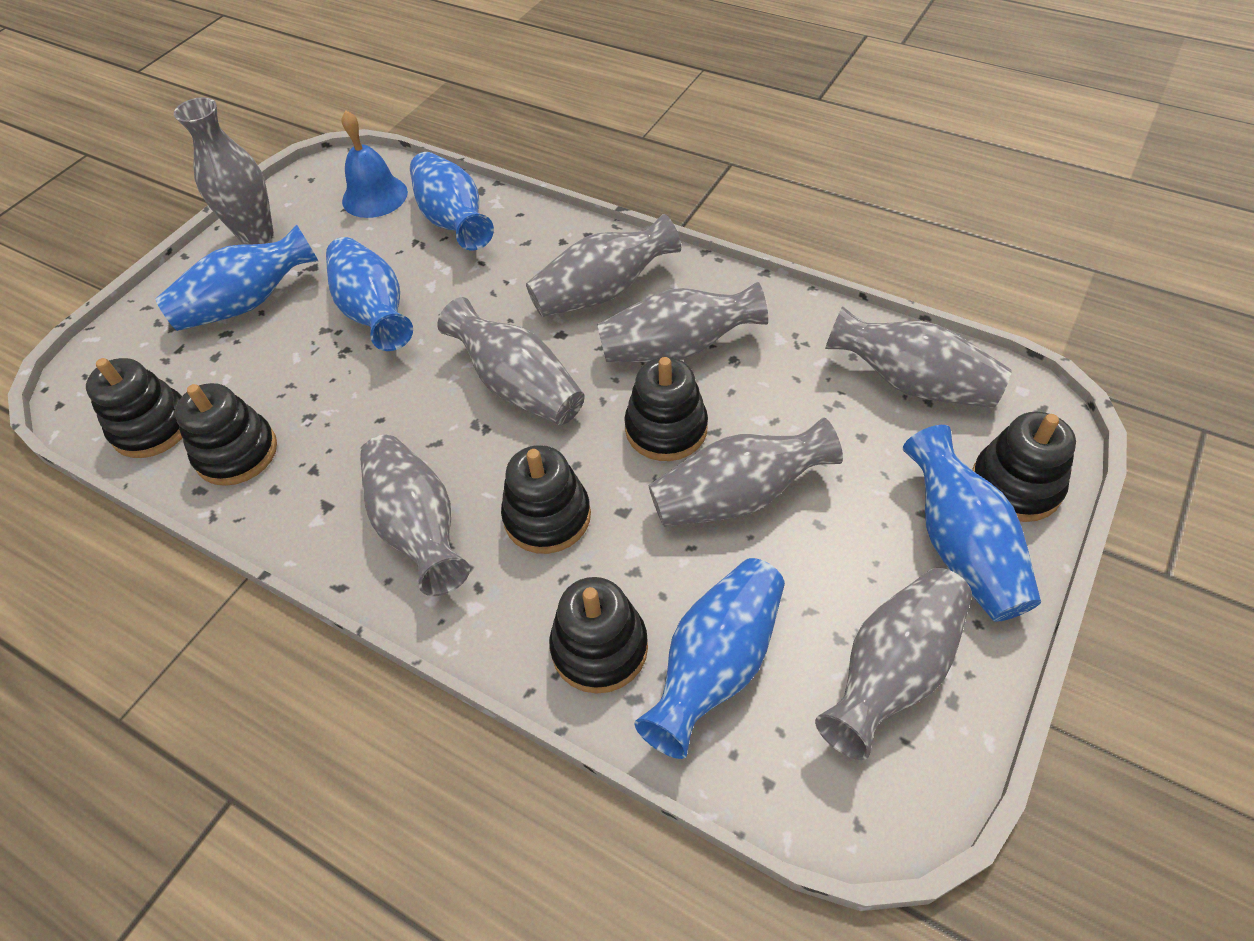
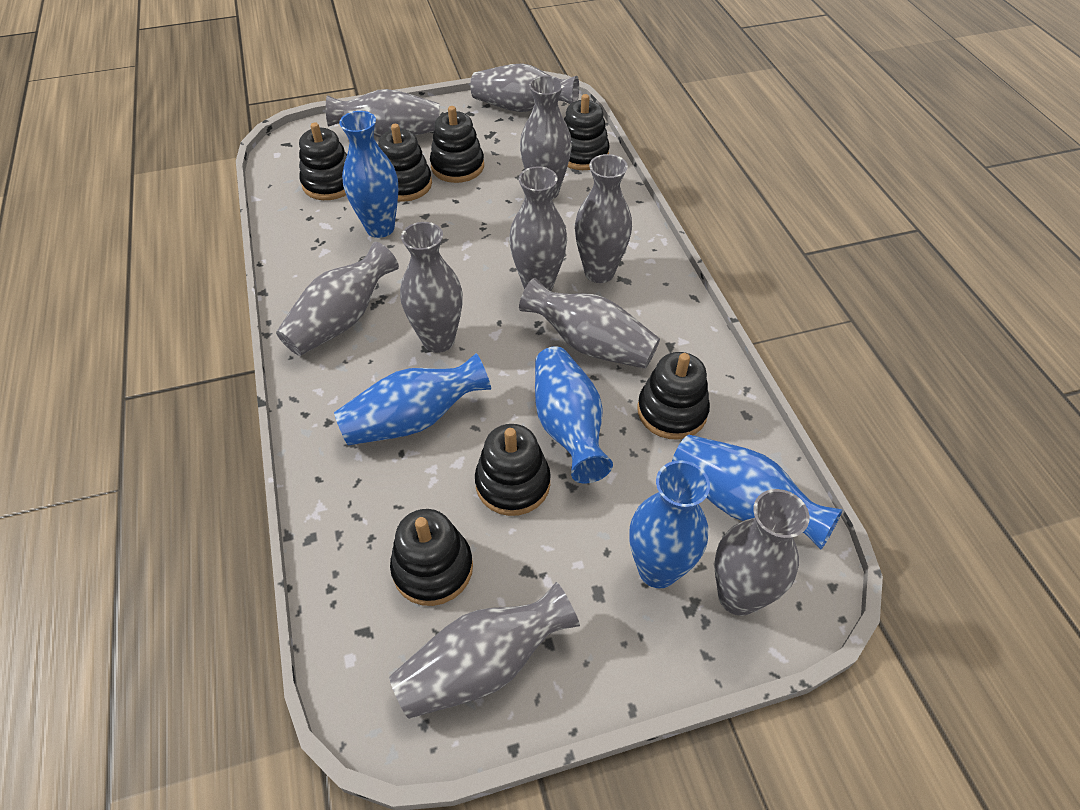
black stacking toy: 6 -> 7
blue bell: 1 -> 0
grey vase: 8 -> 10

